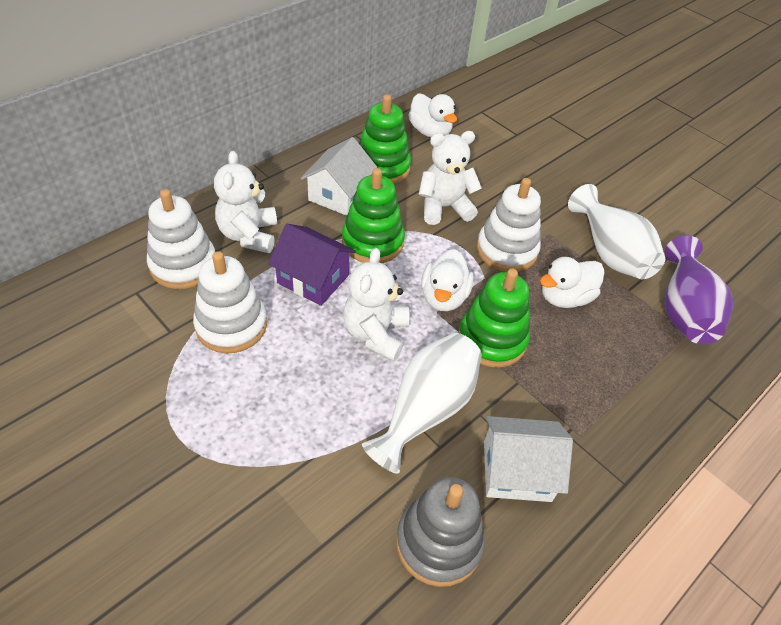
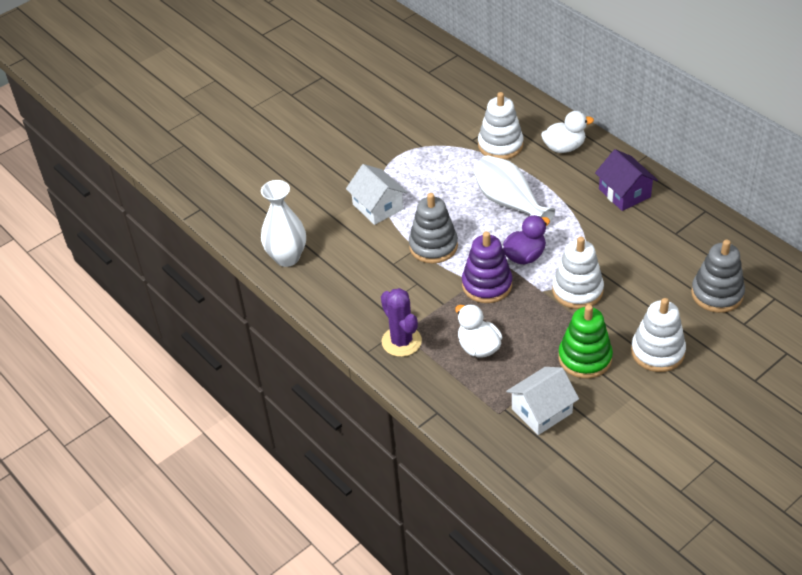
green stacking toy: 3 -> 1
grey stacking toy: 1 -> 2
purple cactus: 0 -> 1
purple duck: 0 -> 1
purple stacking toy: 0 -> 1
purple vase: 1 -> 0
white duck: 3 -> 2
white teddy bear: 3 -> 0

